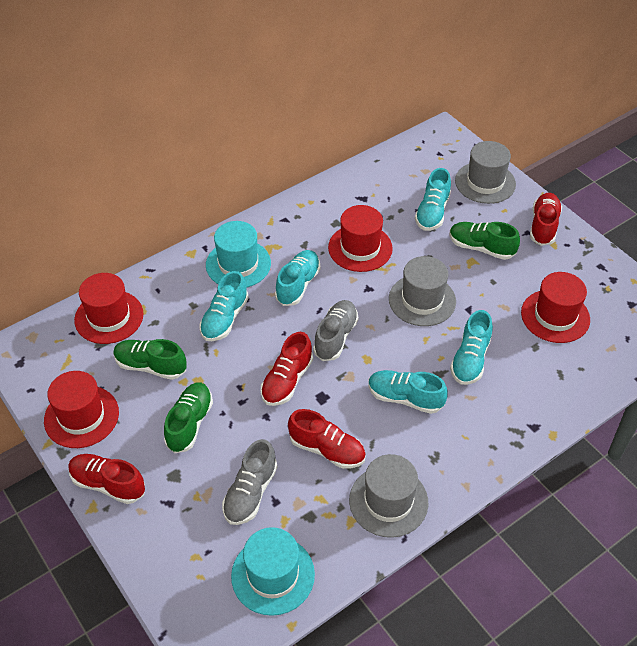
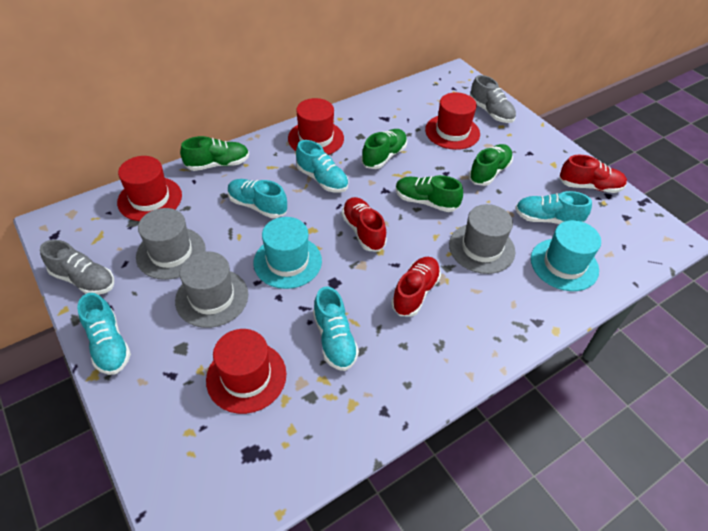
green shoe: 3 -> 4
red shoe: 4 -> 3

